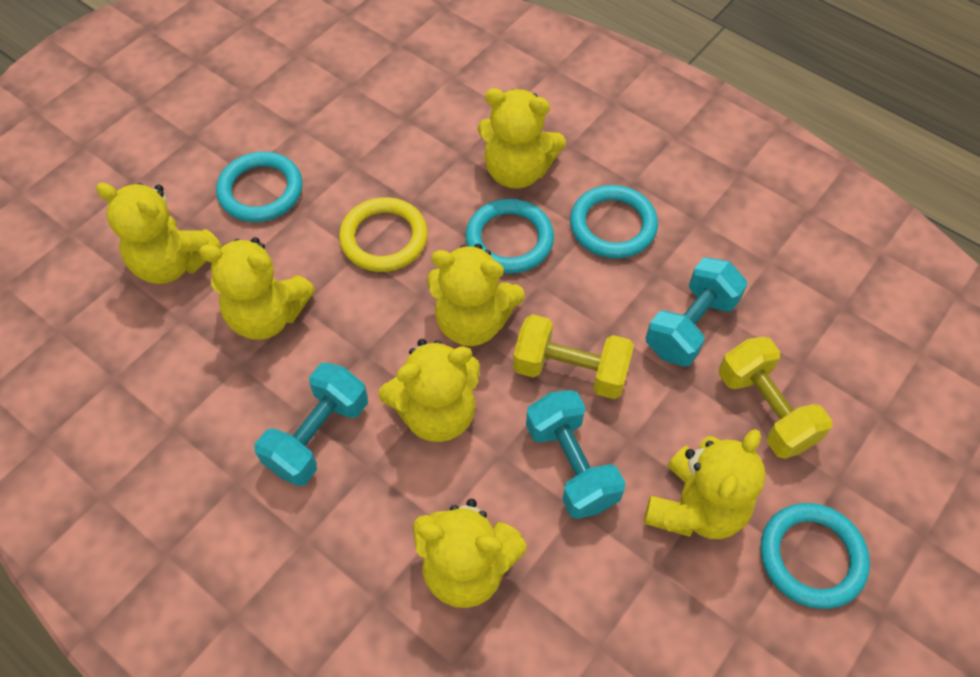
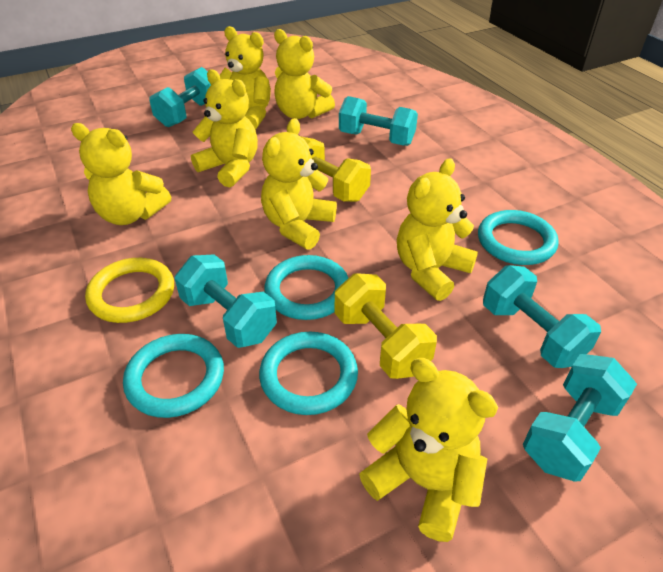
turquoise dumbbell: 3 -> 5

